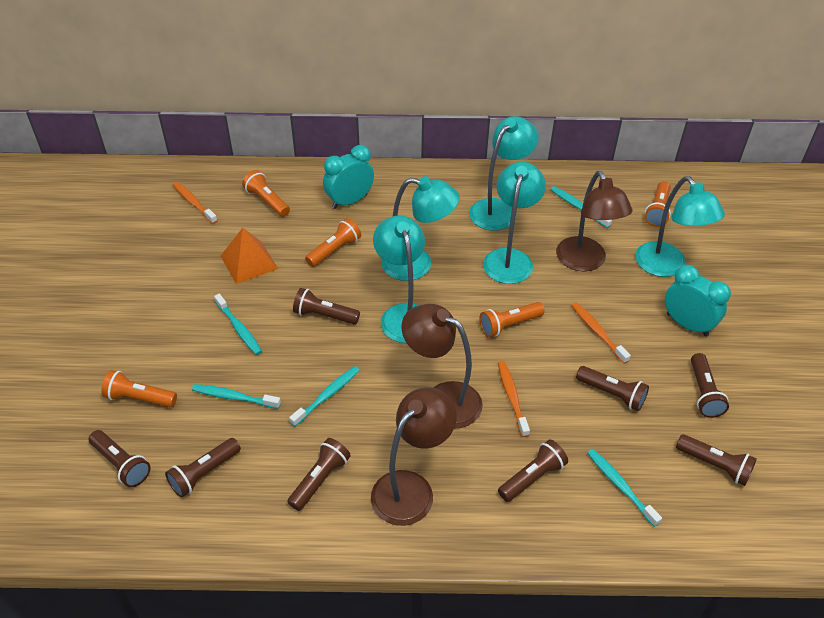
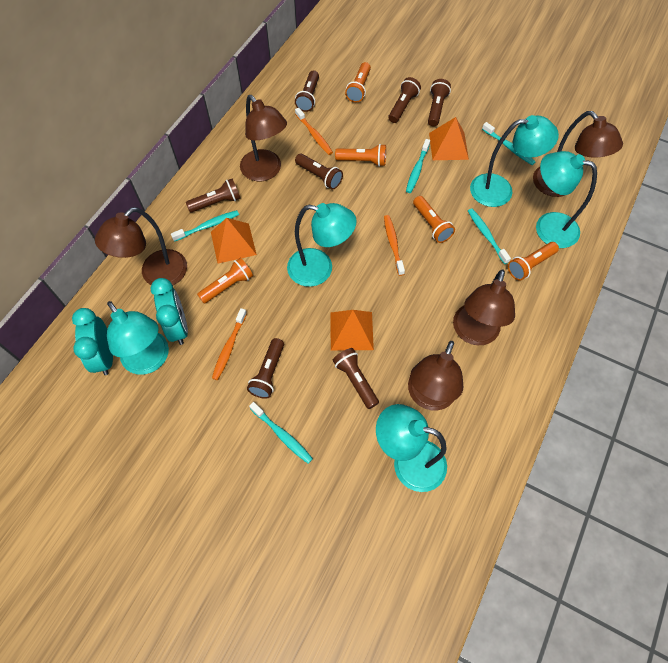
brown flashlight: 8 -> 7
brown lamp: 3 -> 5
orange pyramid: 1 -> 3

